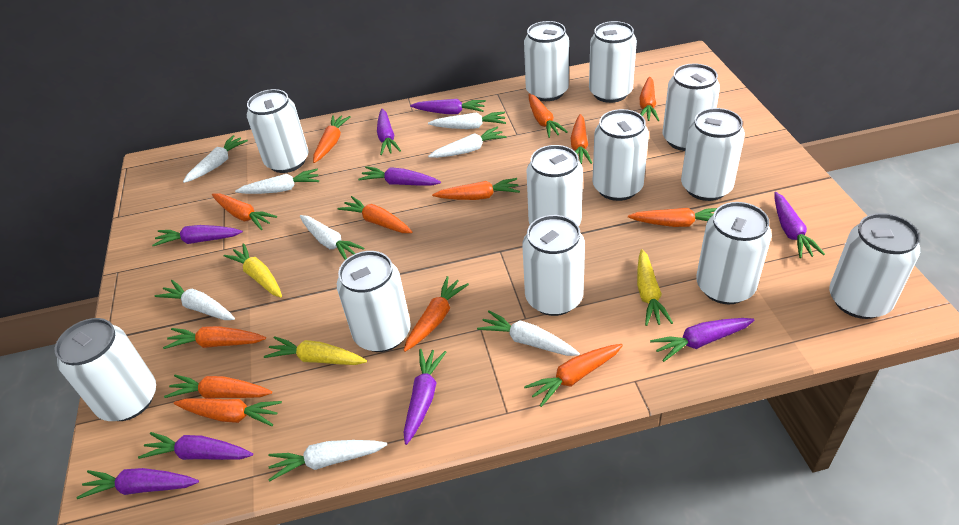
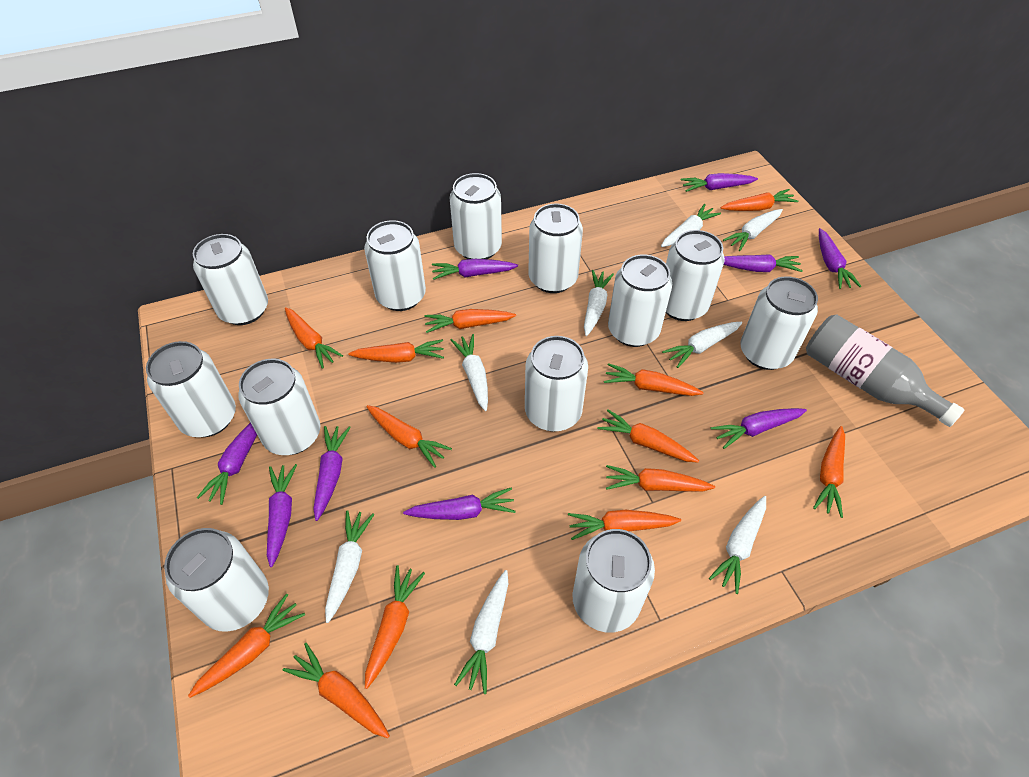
grey bottle: 0 -> 1
yellow carrot: 3 -> 0

